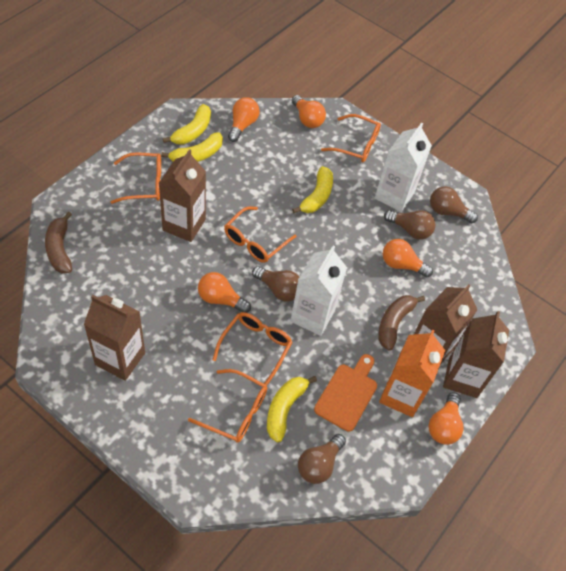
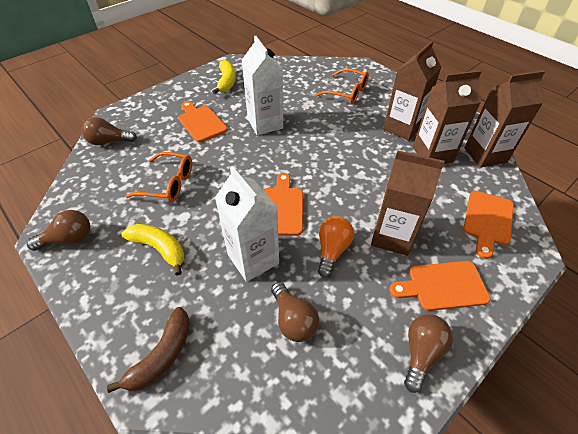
brown banana: 2 -> 1
orange carton: 1 -> 0
orange cutting board: 1 -> 4
orange glasses: 5 -> 2
orange light bulb: 5 -> 1
yellow banana: 4 -> 2

